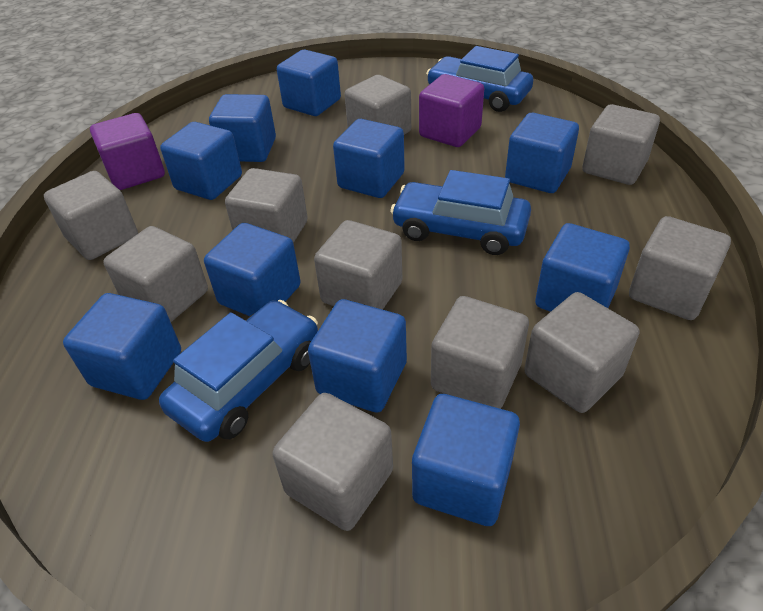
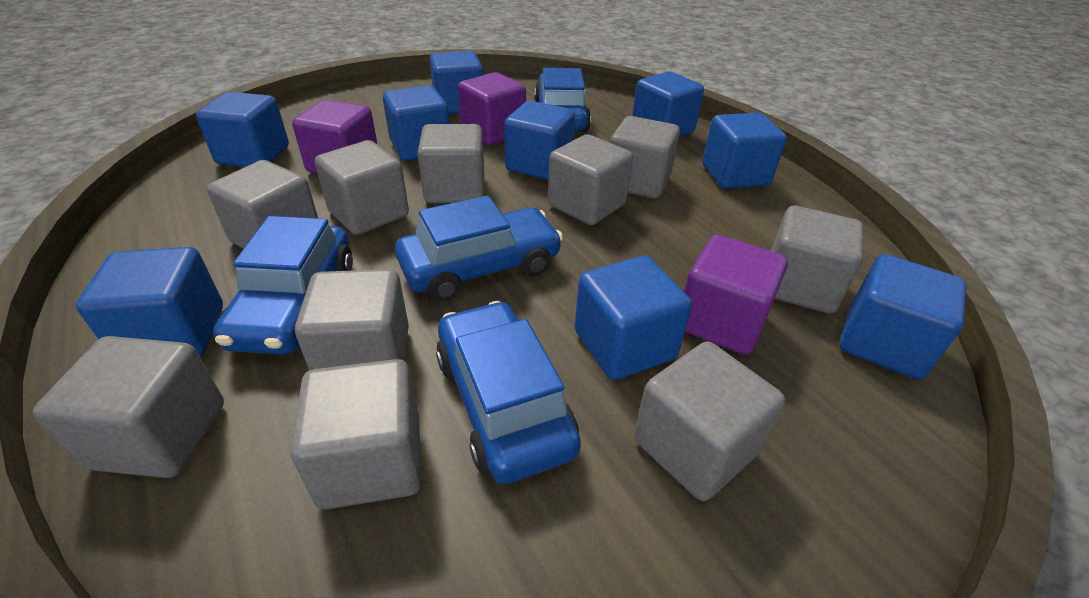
blue car: 3 -> 4
blue cube: 10 -> 9
purple cube: 2 -> 3

